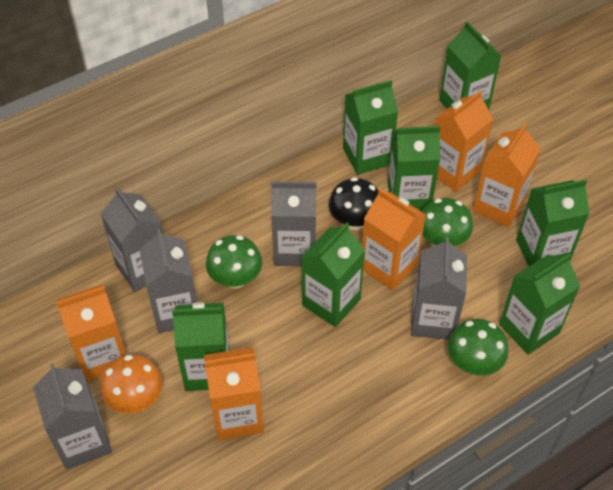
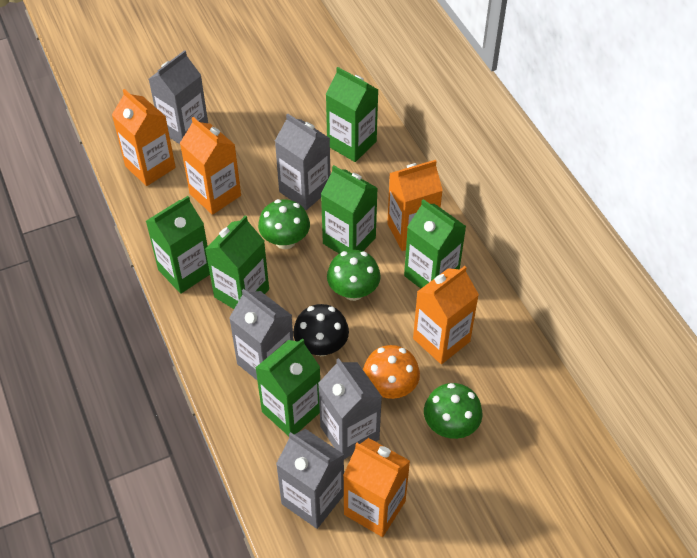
green carton: 7 -> 6

